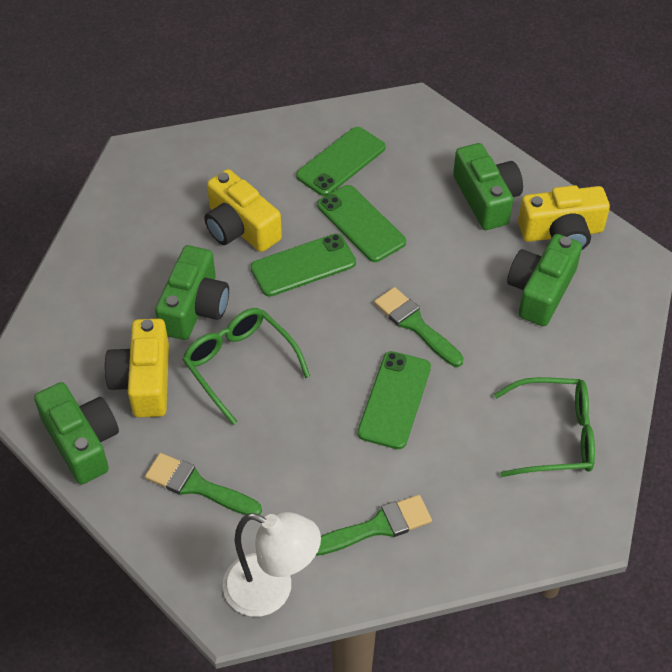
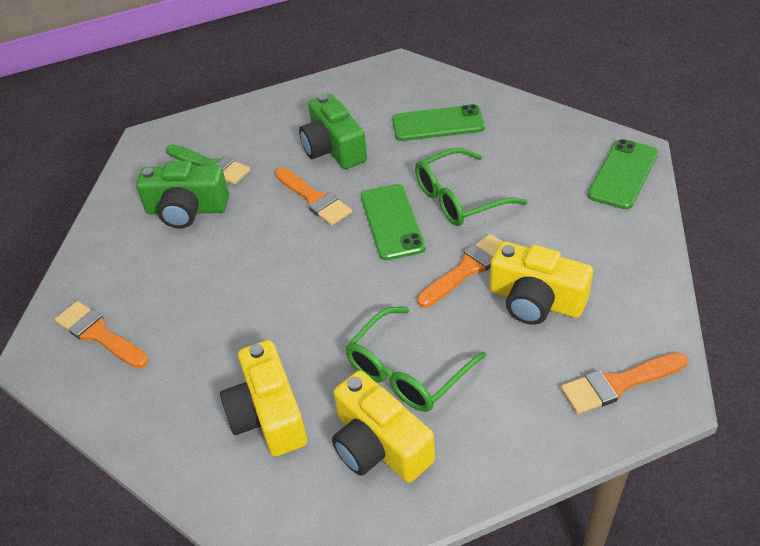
green brush: 3 -> 1
green camera: 4 -> 2
green phone: 4 -> 3
orange brush: 0 -> 4
white lamp: 1 -> 0

